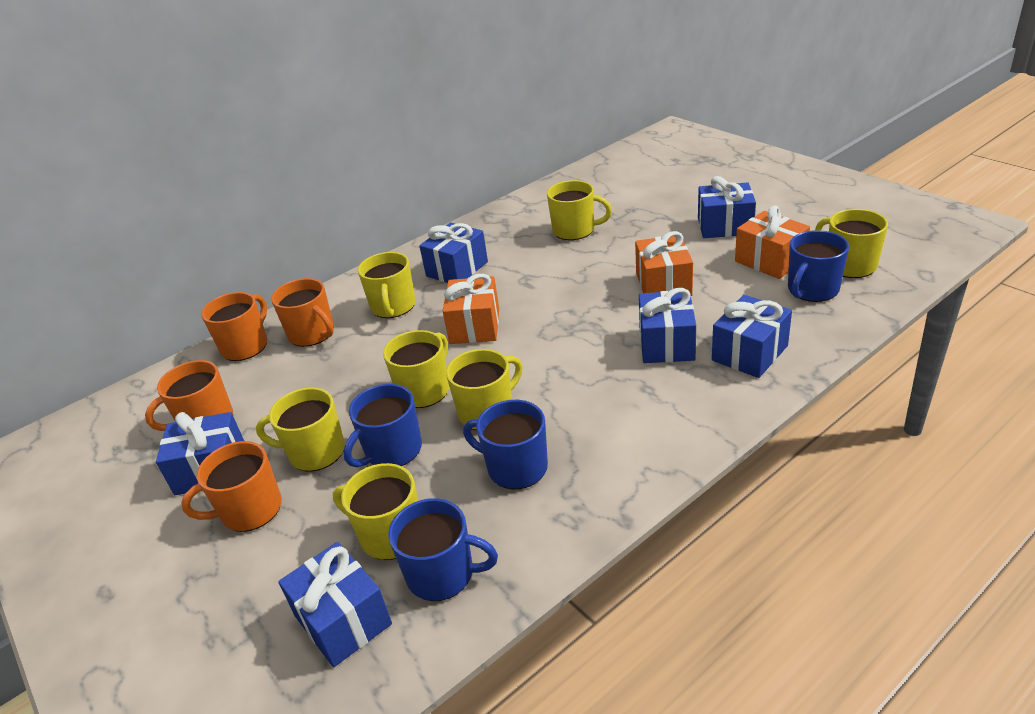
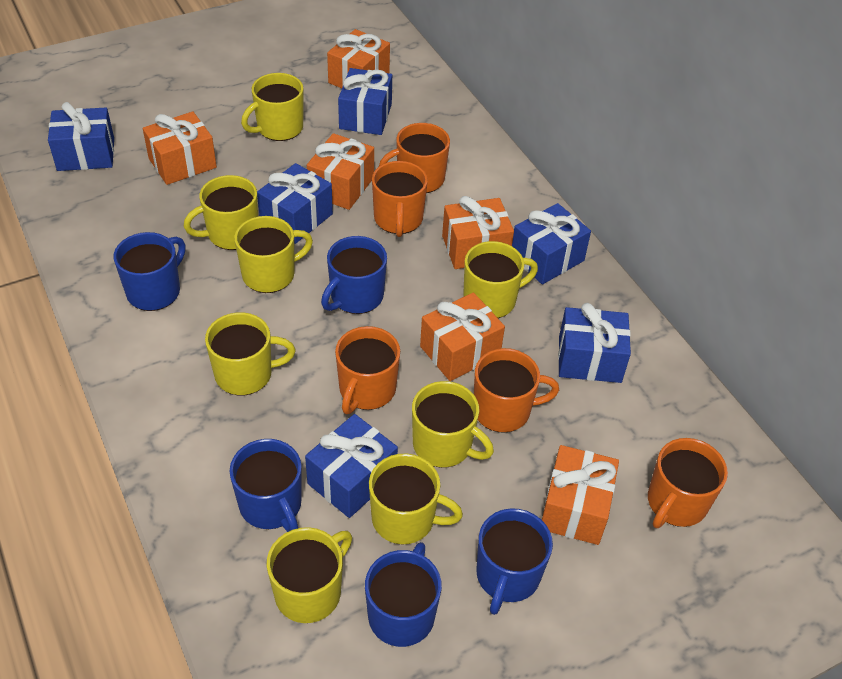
blue mug: 4 -> 5
orange gift: 3 -> 6
orange mug: 4 -> 5
yellow mug: 7 -> 8

